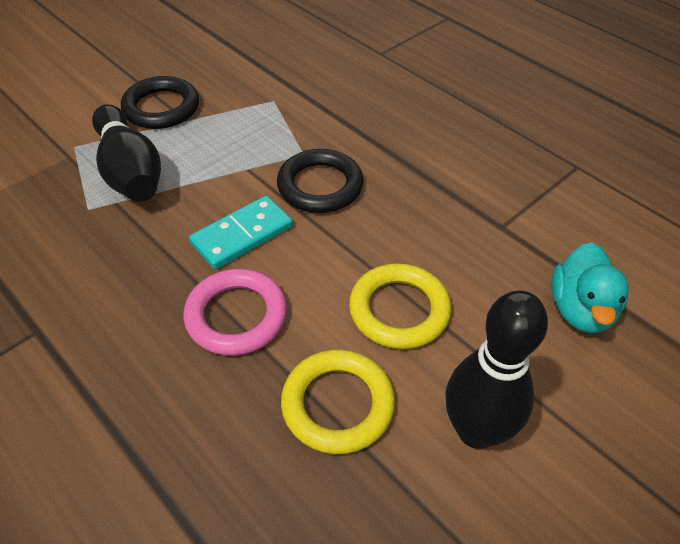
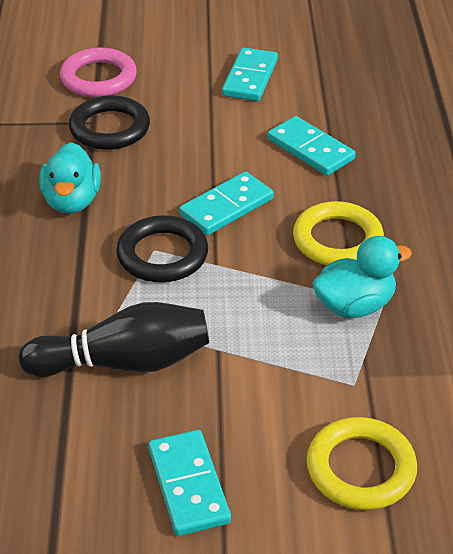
black bowling pin: 2 -> 1
turquoise domino: 1 -> 4
turquoise duck: 1 -> 2

